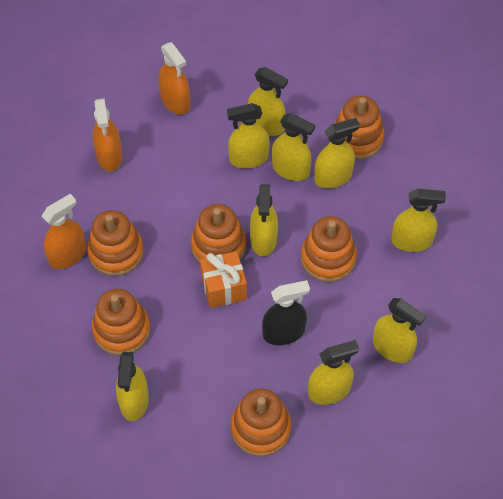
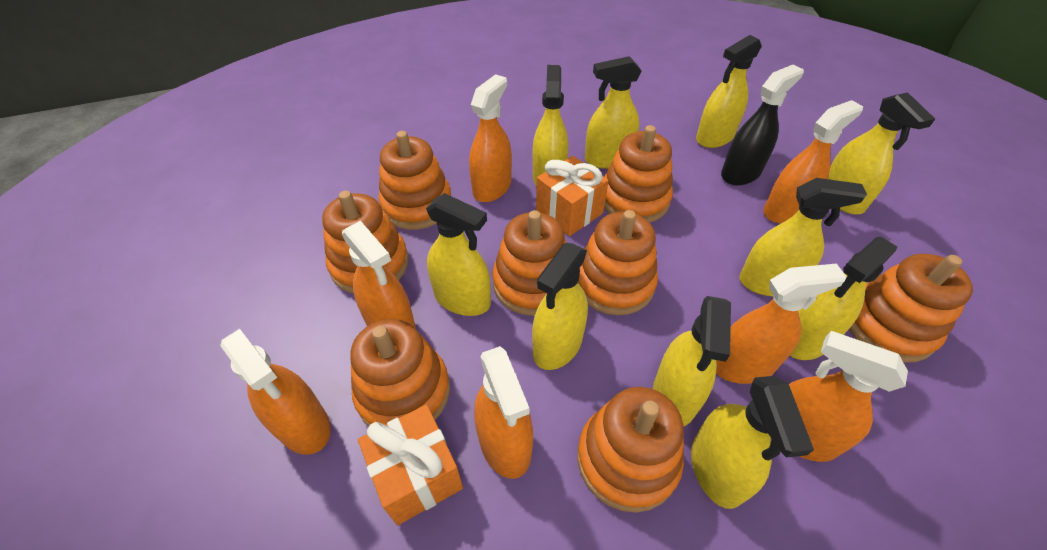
orange gift: 1 -> 2
orange spray bottle: 3 -> 7
orange stacking toy: 6 -> 8
yellow spray bottle: 9 -> 10

